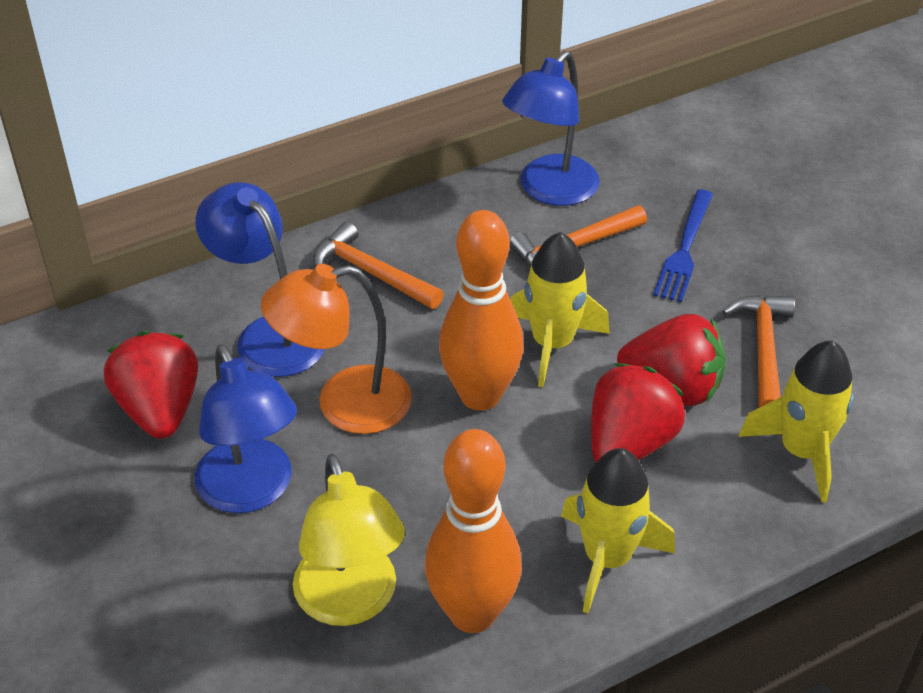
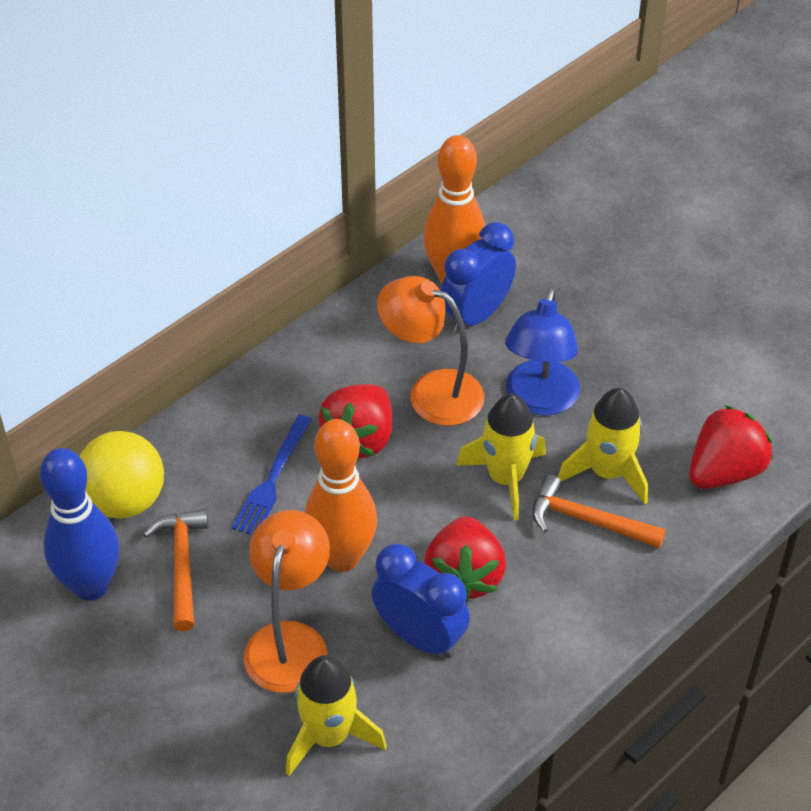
blue bowling pin: 0 -> 1
blue clock: 0 -> 2
blue lamp: 3 -> 1
orange hammer: 3 -> 2
orange lamp: 1 -> 2
yellow ball: 0 -> 1
yellow lamp: 1 -> 0

